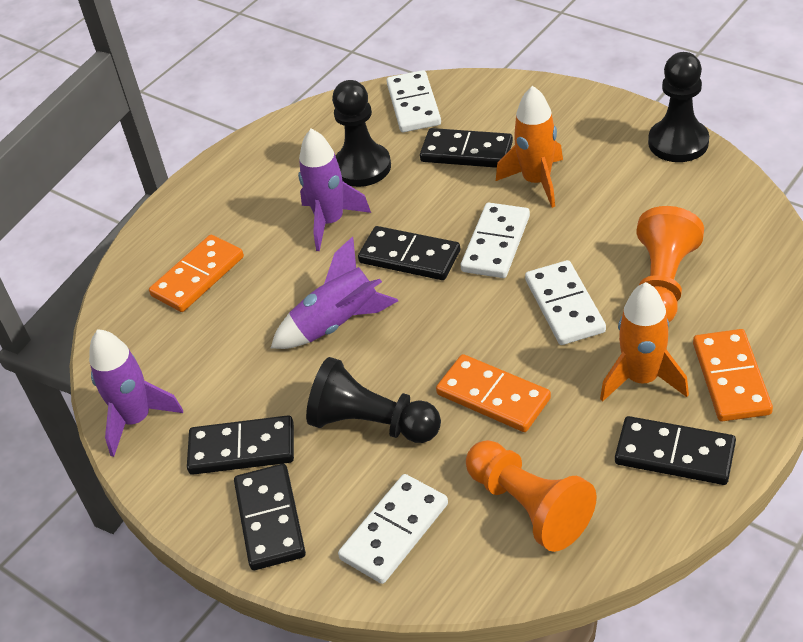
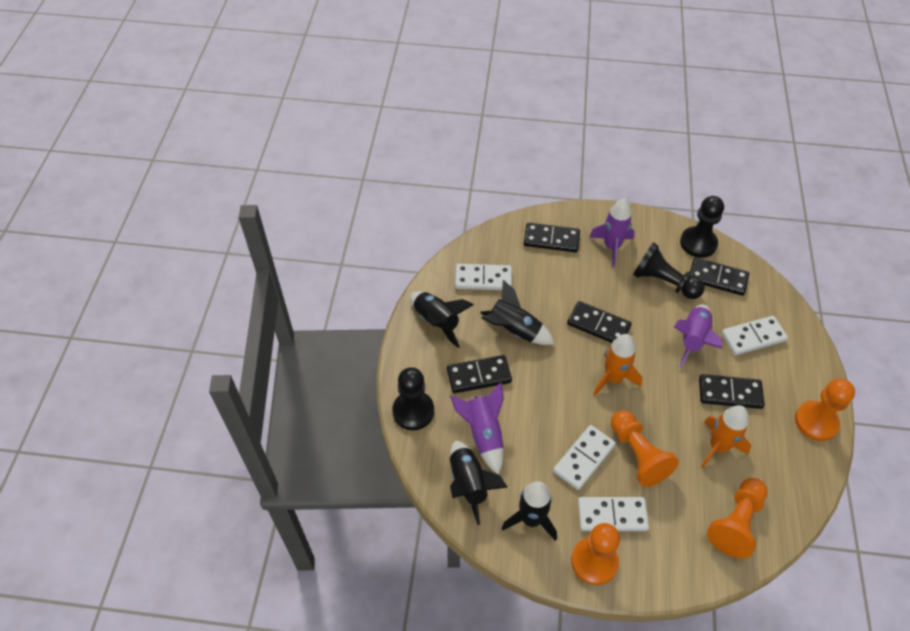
black rocket: 0 -> 4
orange domino: 3 -> 0
orange pawn: 2 -> 4

